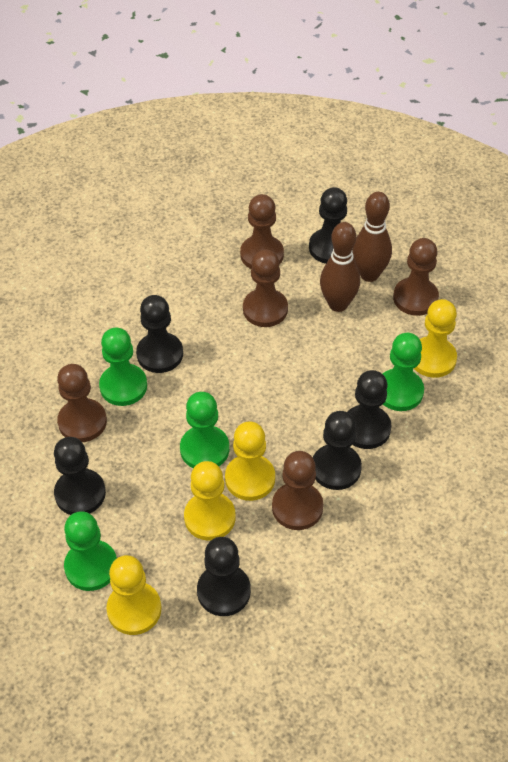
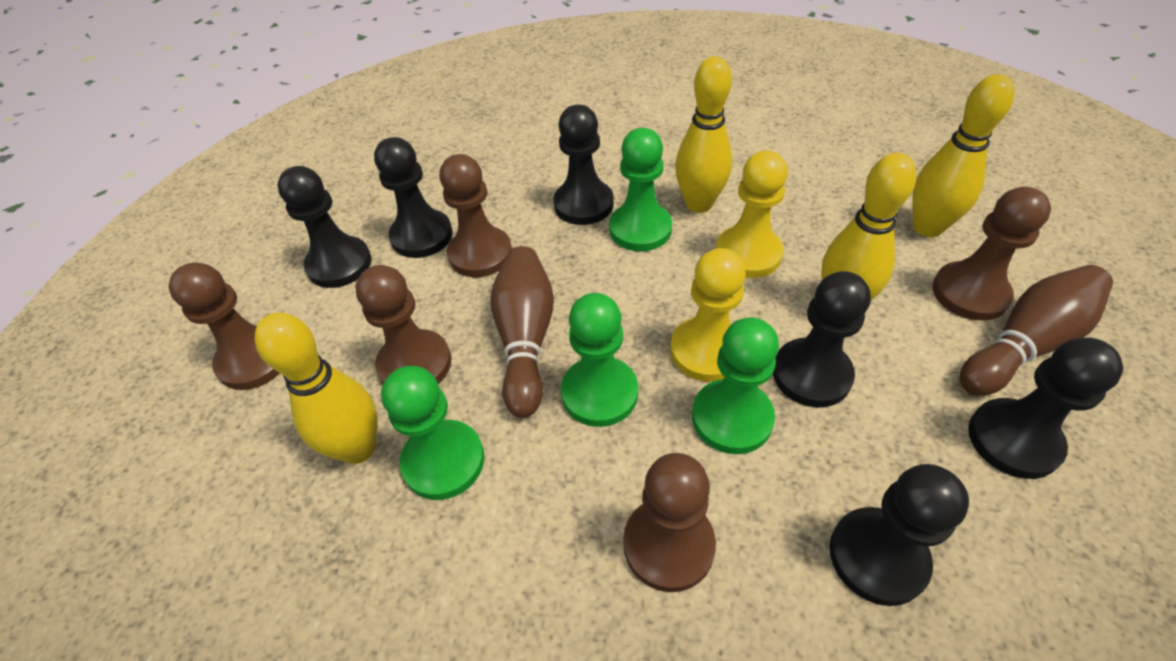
yellow bowling pin: 0 -> 4
yellow pawn: 4 -> 2

